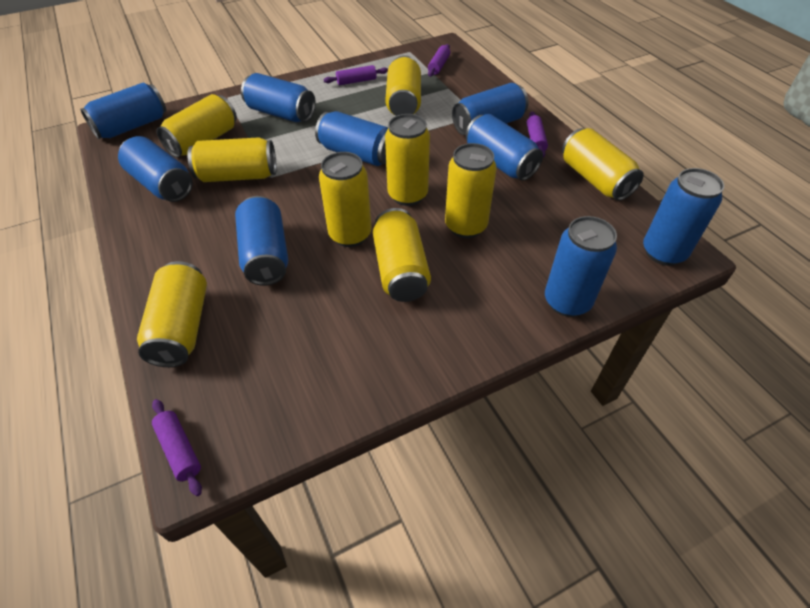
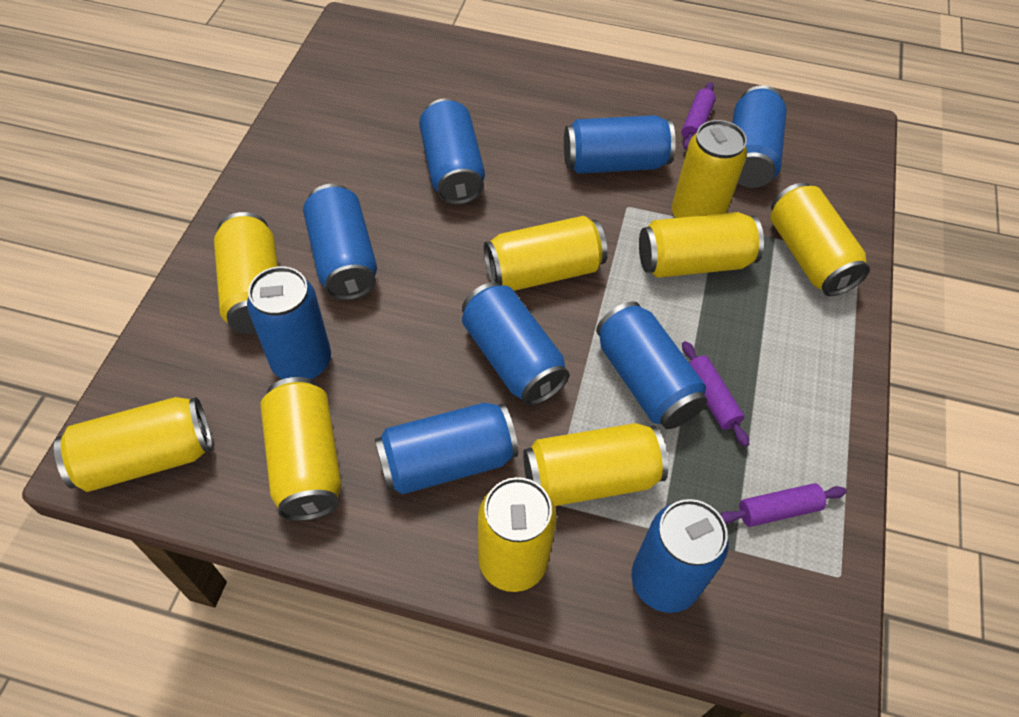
purple rolling pin: 4 -> 3

